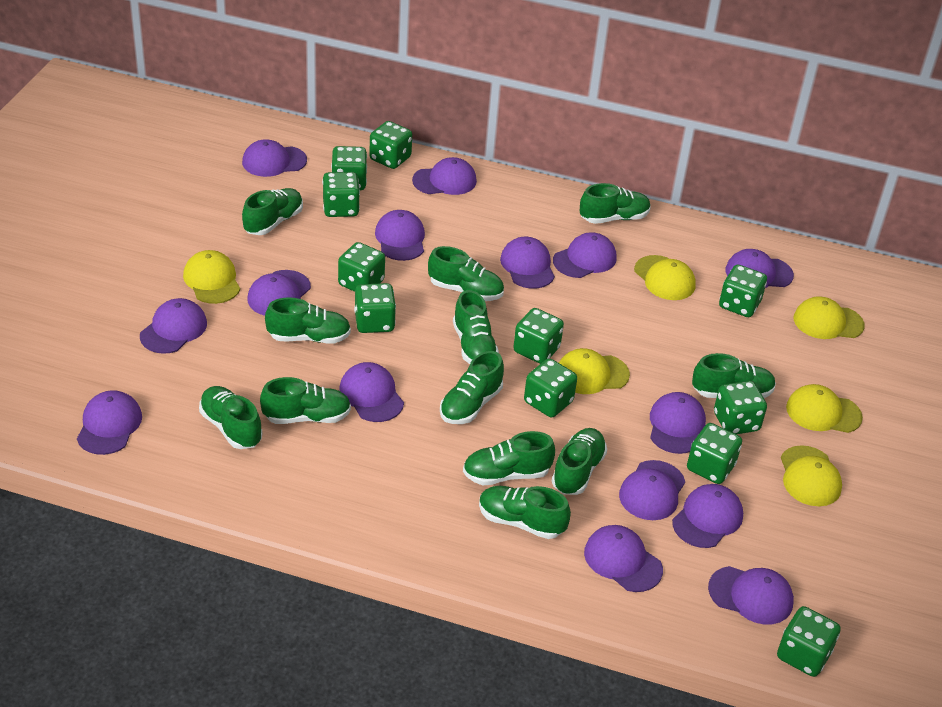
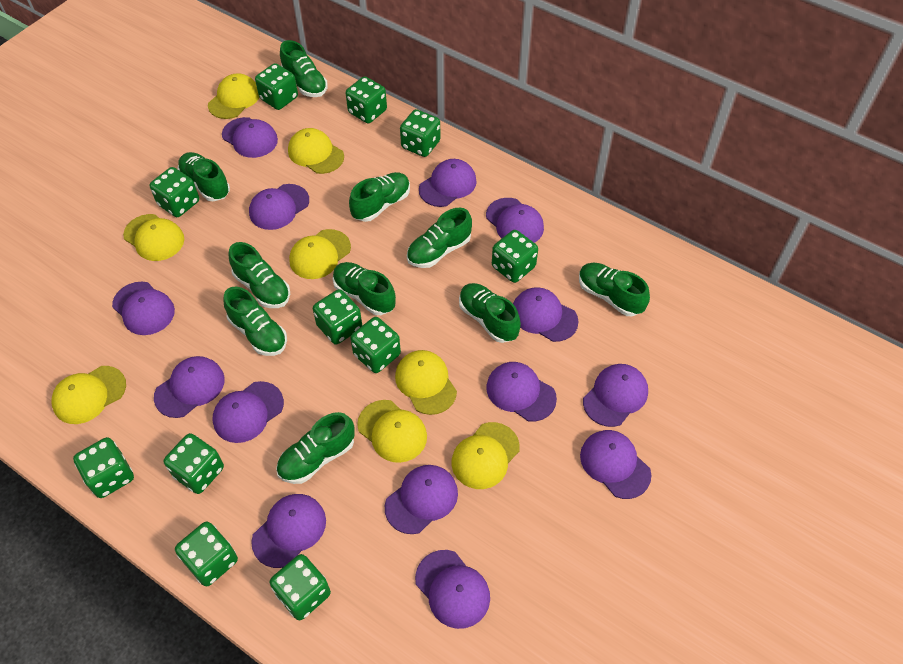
green shoe: 12 -> 10
purple cap: 15 -> 14
yellow cap: 6 -> 8

